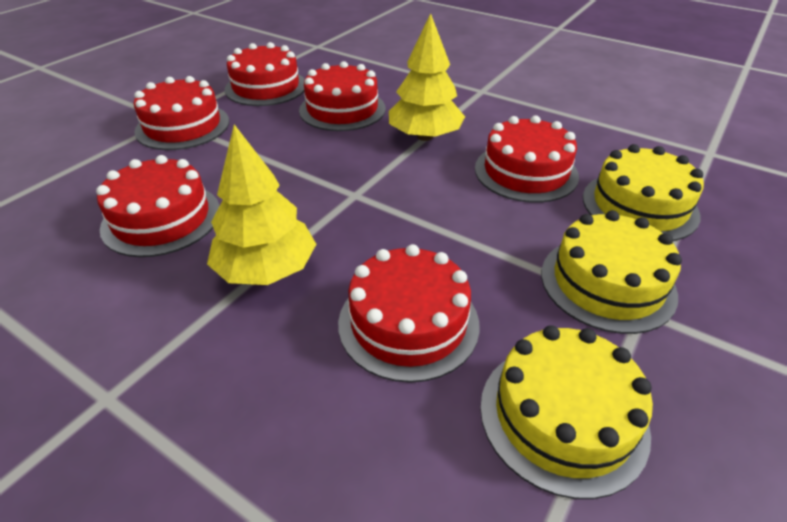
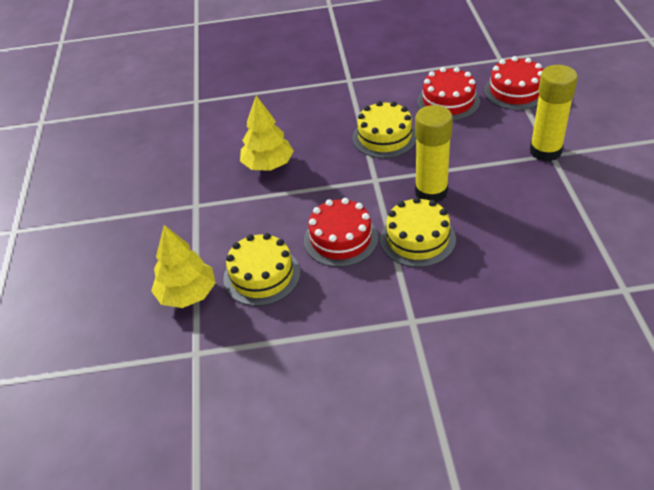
red cake: 6 -> 3
yellow glue stick: 0 -> 2

